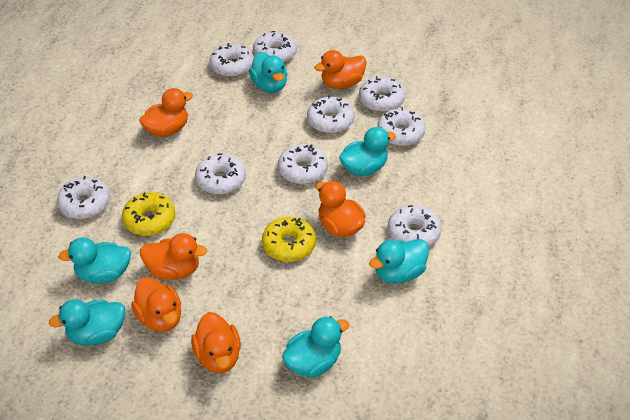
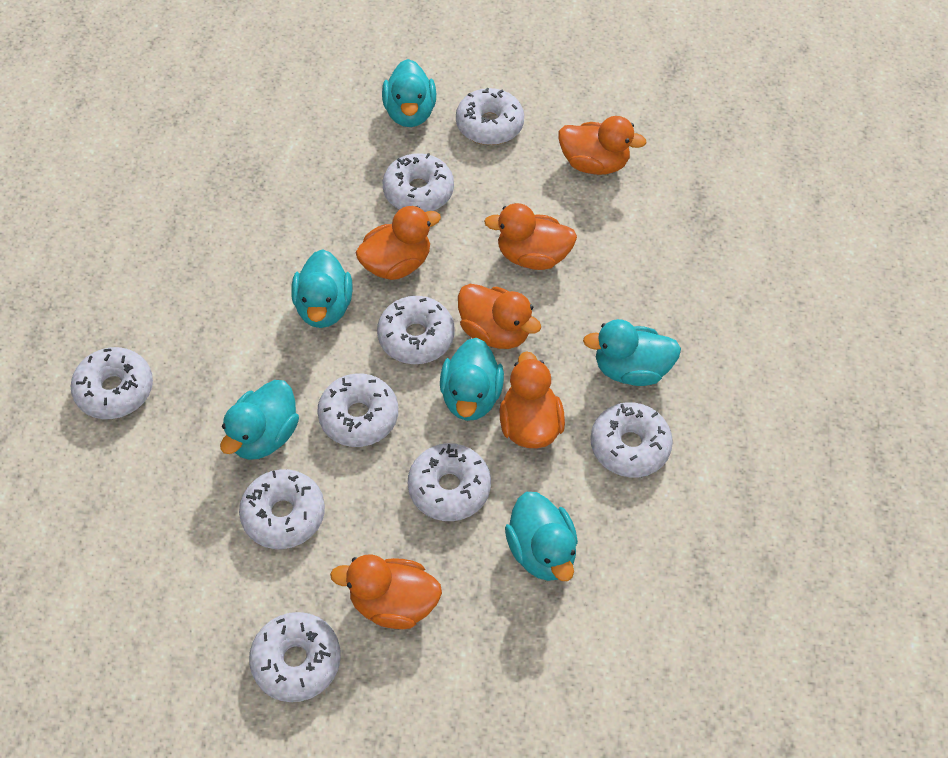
yellow donut: 2 -> 0

